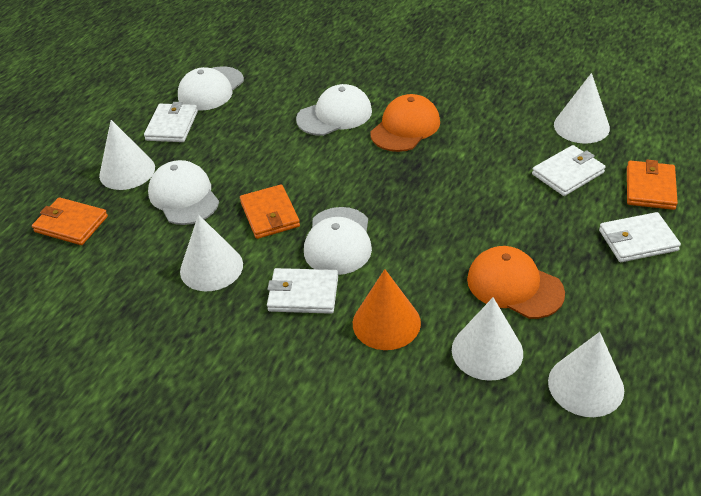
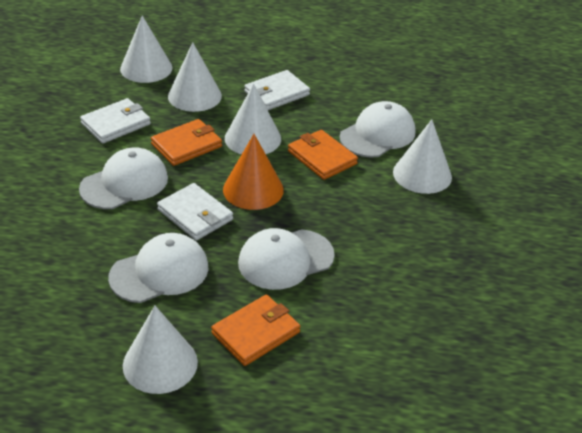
orange cap: 2 -> 0
white wallet: 4 -> 3

